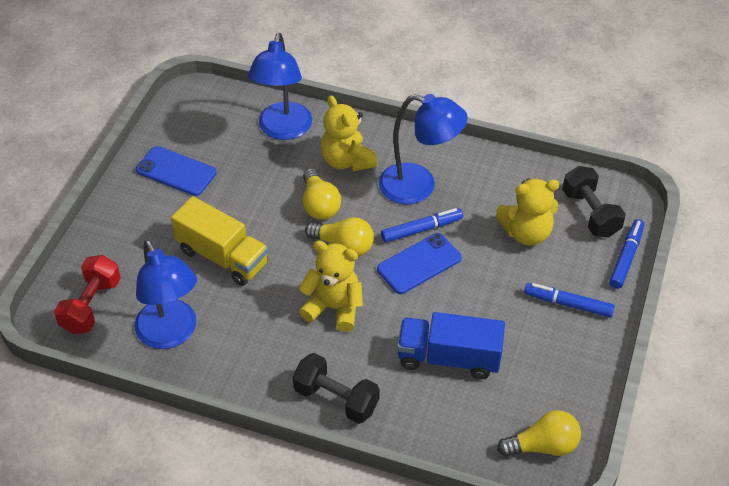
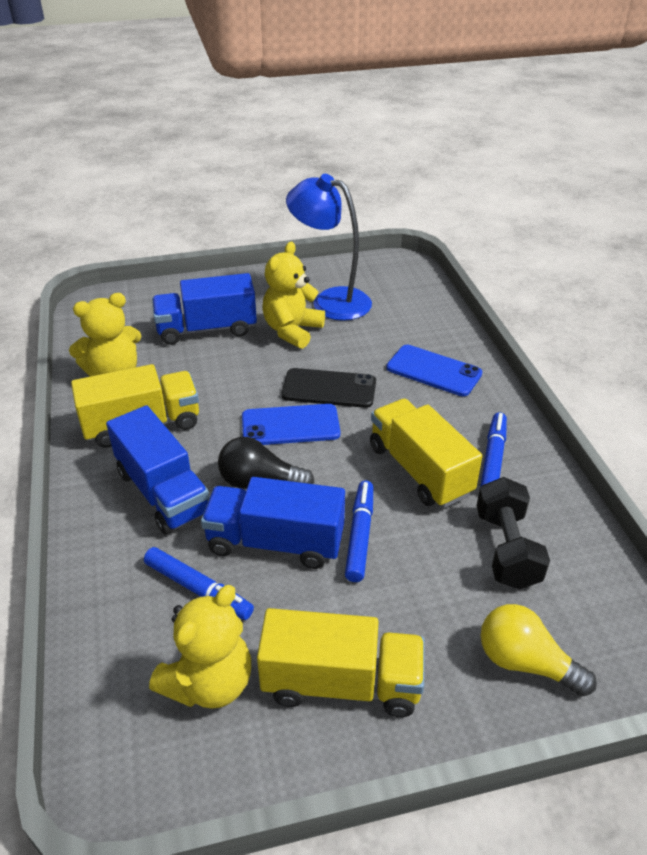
black dumbbell: 2 -> 1
black light bulb: 0 -> 1
black phone: 0 -> 1
blue lamp: 3 -> 1
blue truck: 1 -> 3
red dumbbell: 1 -> 0
yellow light bulb: 3 -> 1
yellow truck: 1 -> 3

